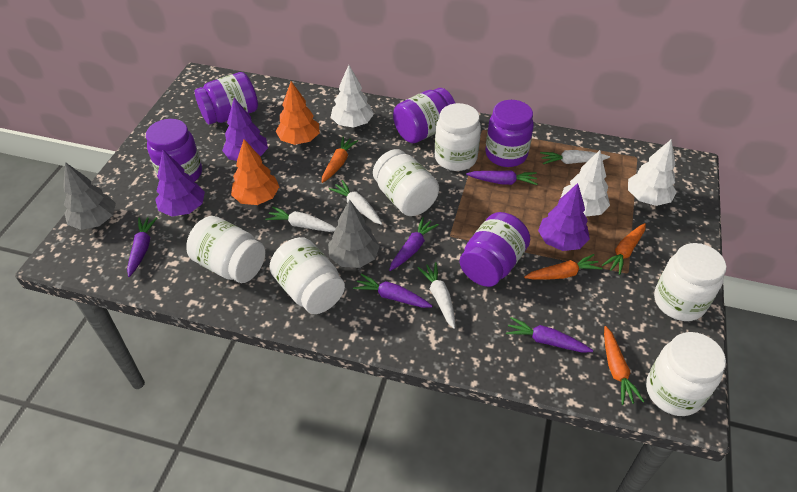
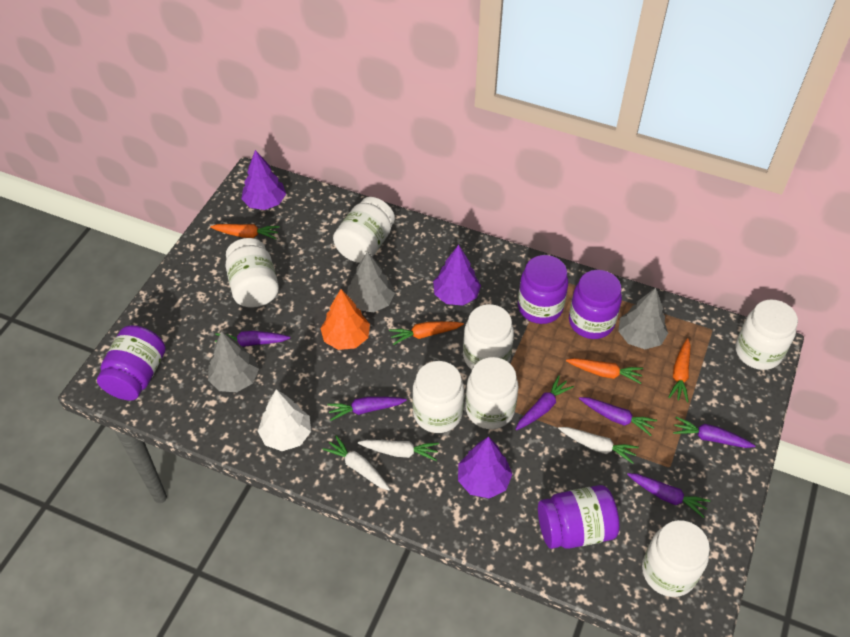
grey tree: 2 -> 3
orange tree: 2 -> 1
purple carrot: 5 -> 6
purple jar: 5 -> 4
white carrot: 4 -> 3
white jar: 6 -> 7
white tree: 3 -> 1

